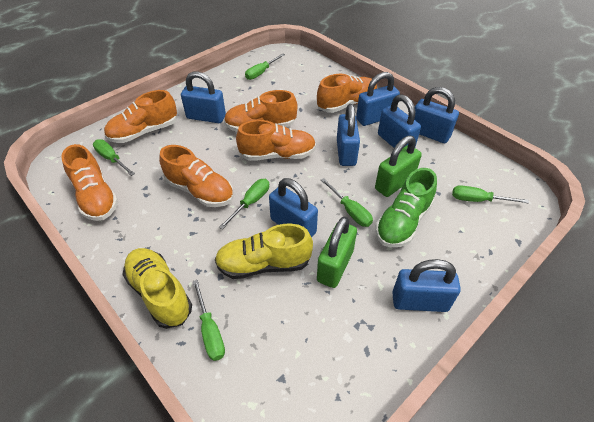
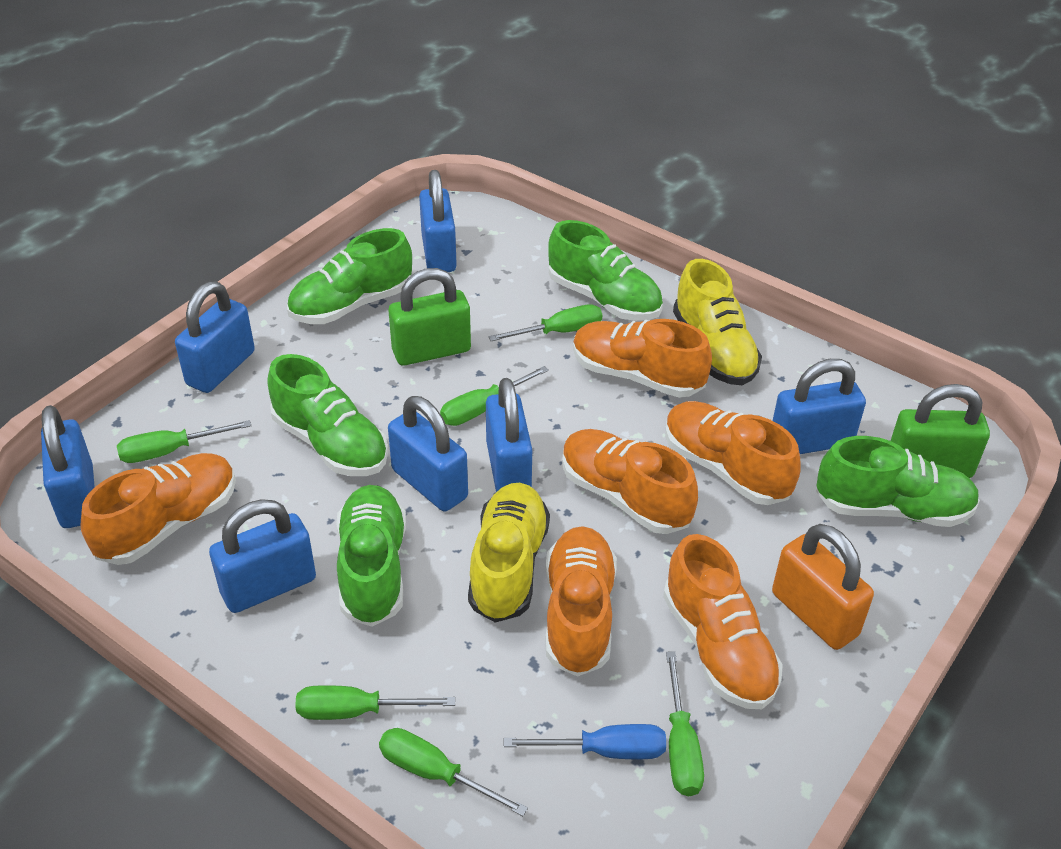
blue screwdriver: 0 -> 1
green shoe: 1 -> 5
orange padlock: 0 -> 1

